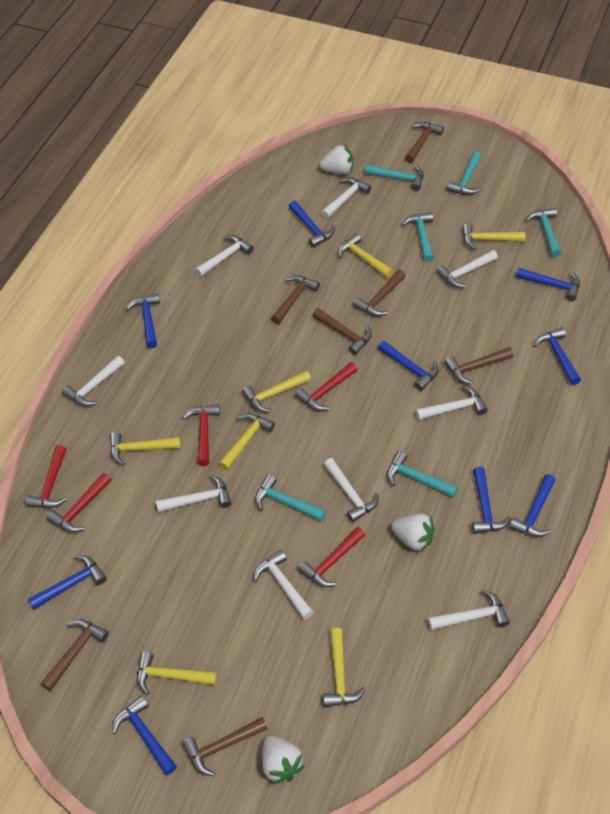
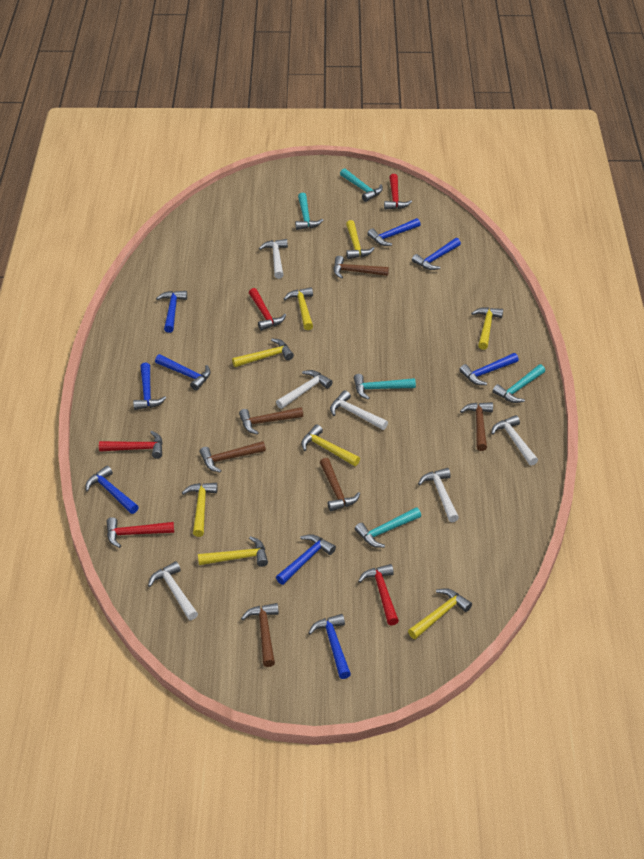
brown hammer: 7 -> 6
turquoise hammer: 6 -> 5
white hammer: 9 -> 6
white strawberry: 3 -> 0
yellow hammer: 7 -> 8

